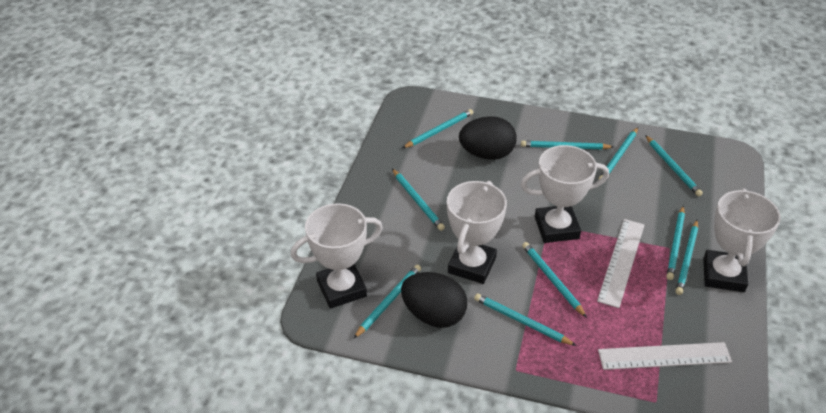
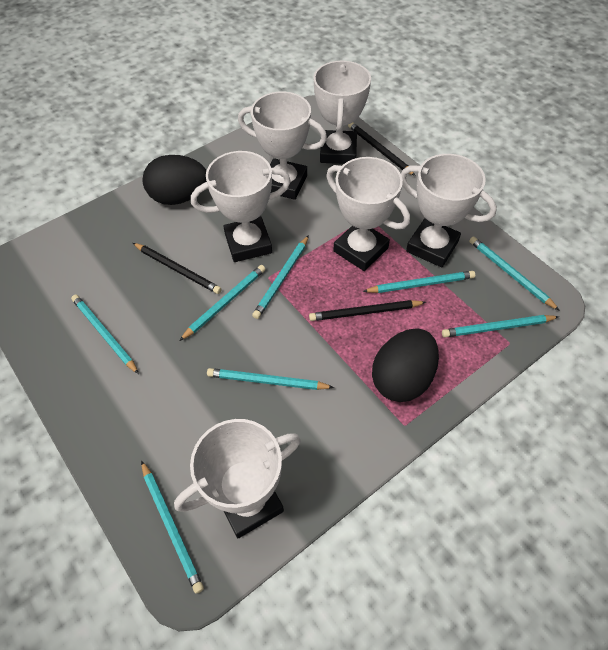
black pencil: 0 -> 3
turquoise pencil: 10 -> 8
white ruler: 2 -> 0
white trophy: 4 -> 6

